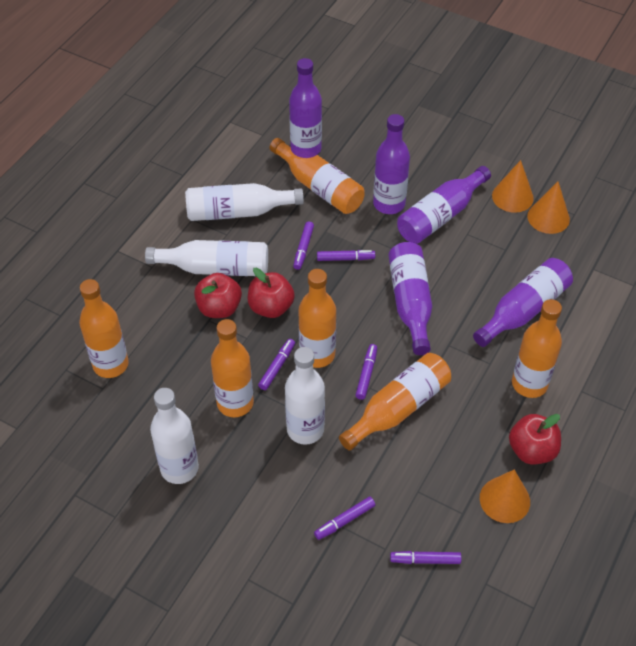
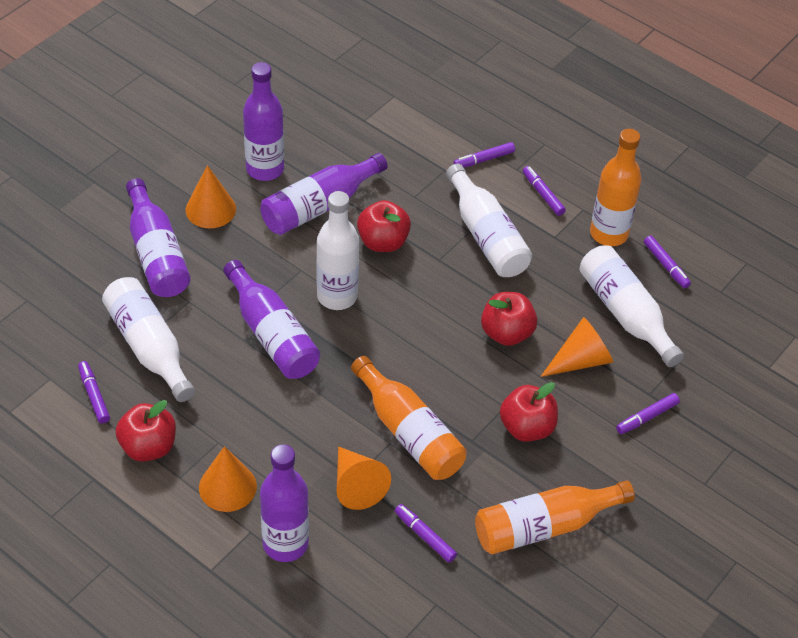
orange bottle: 6 -> 3
orange cone: 3 -> 4
red apple: 3 -> 4

